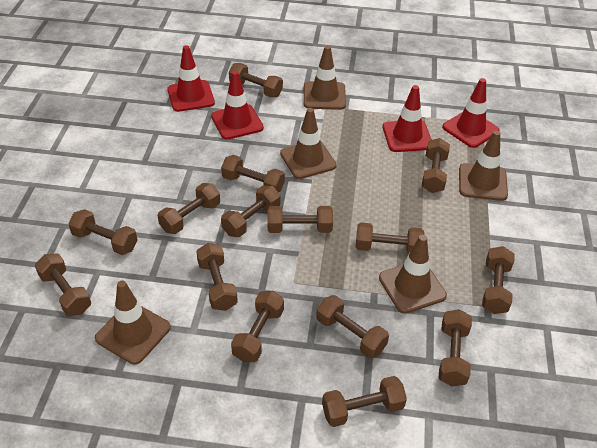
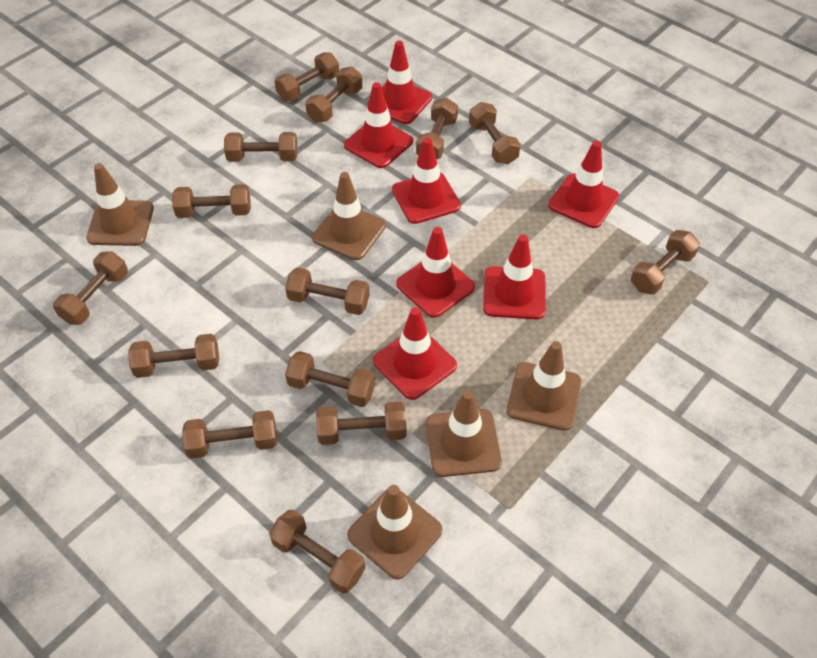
brown dumbbell: 15 -> 14
red traffic cone: 4 -> 7

